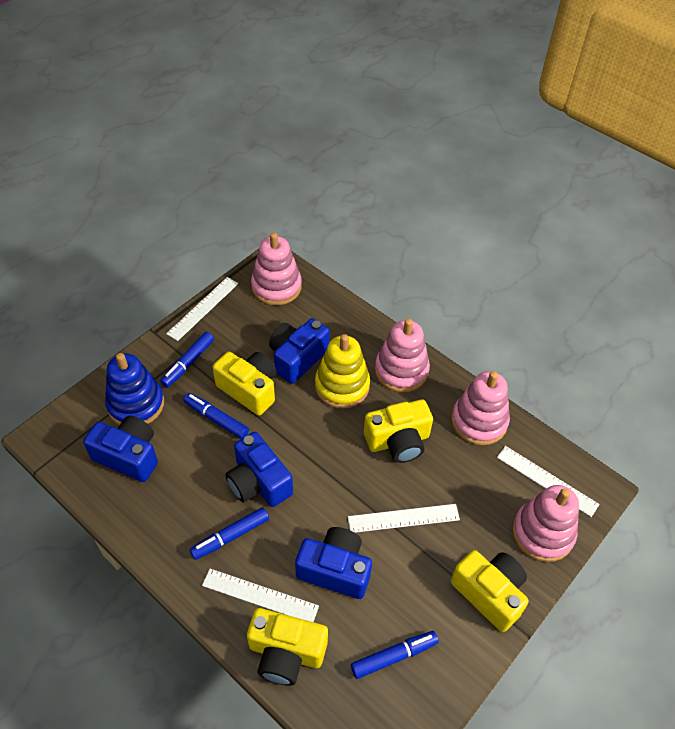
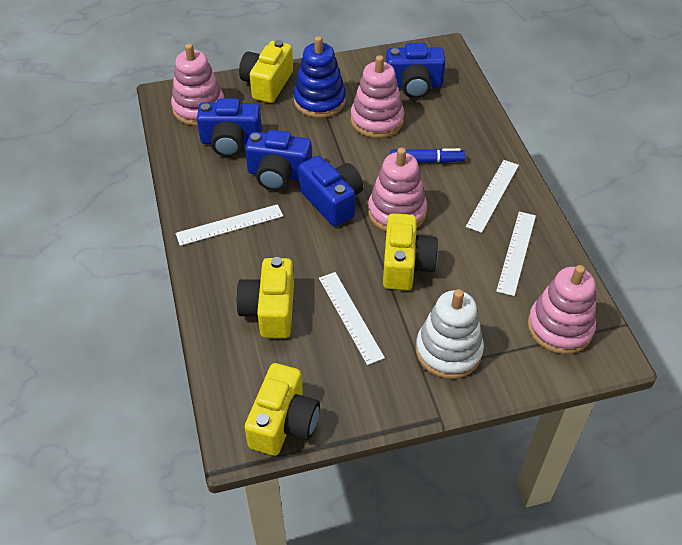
blue marker: 4 -> 1
white stacking toy: 0 -> 1
yellow stacking toy: 1 -> 0

